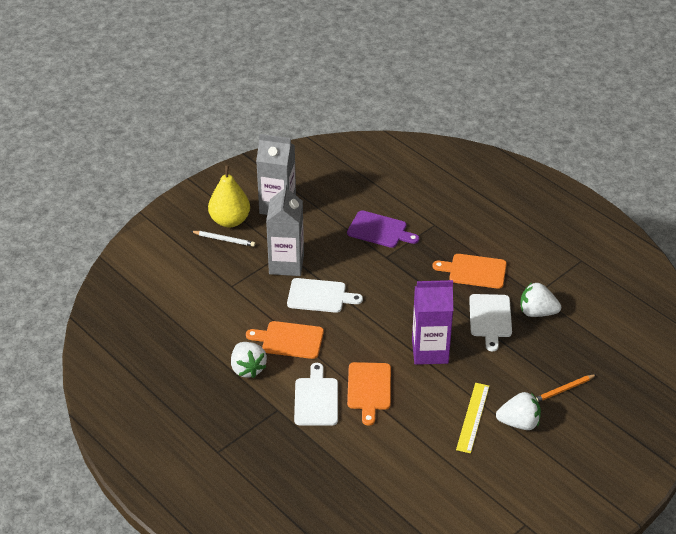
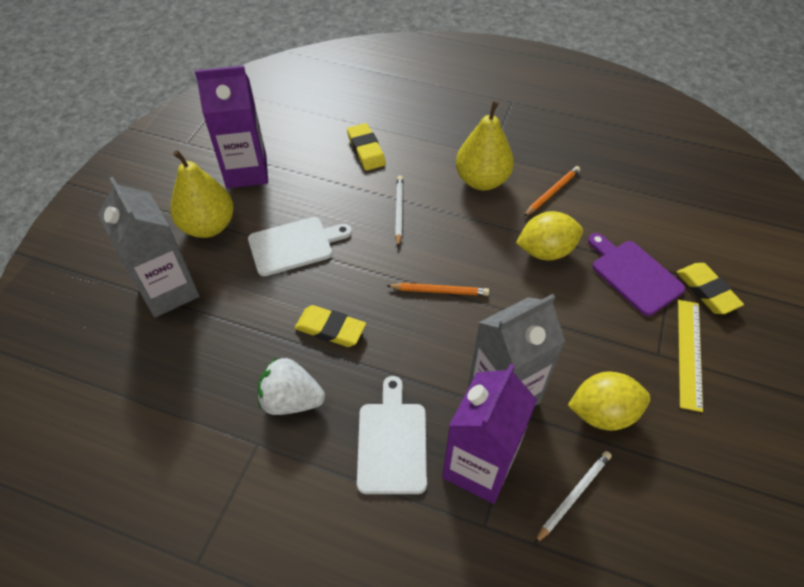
orange cutting board: 3 -> 0
orange pencil: 1 -> 2
purple carton: 1 -> 2
white cutting board: 3 -> 2
white pencil: 1 -> 2
white strawberry: 3 -> 1
yellow eraser: 0 -> 3
yellow lemon: 0 -> 2
yellow pear: 1 -> 2

